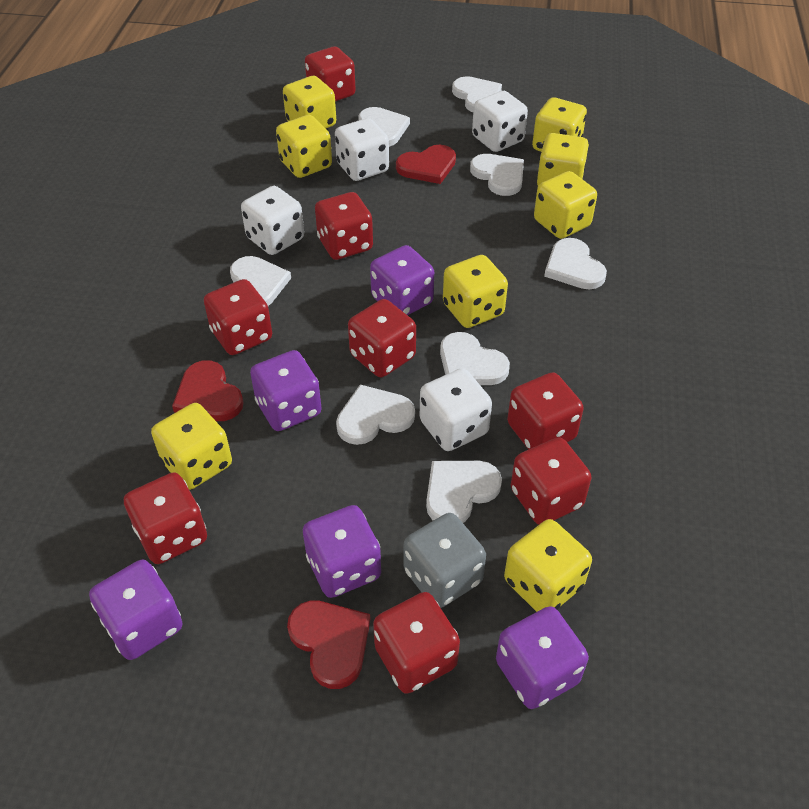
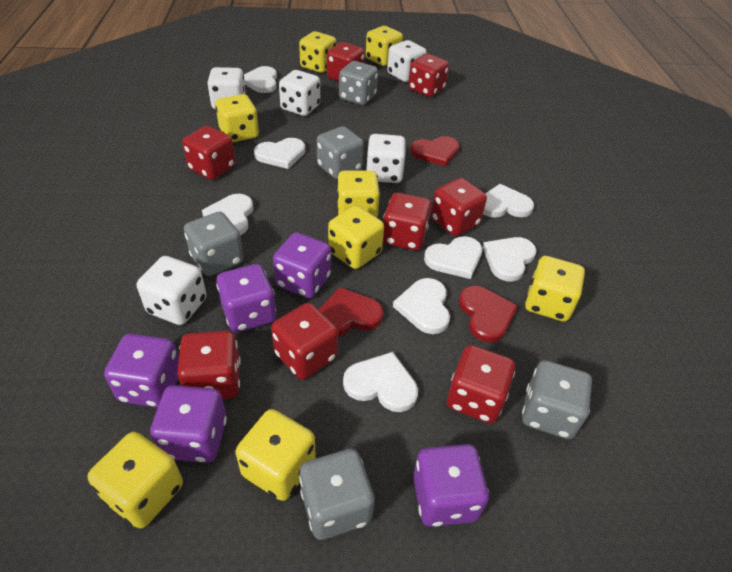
grey dice: 1 -> 5
white dice: 4 -> 5

